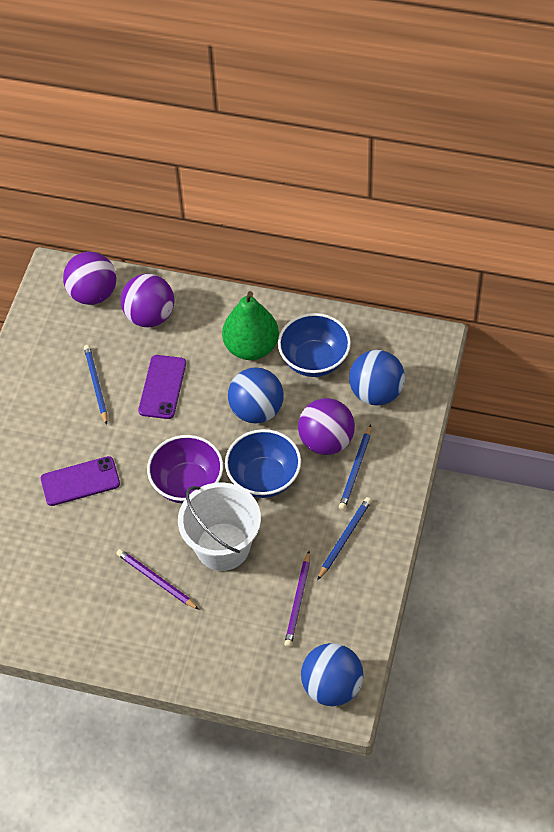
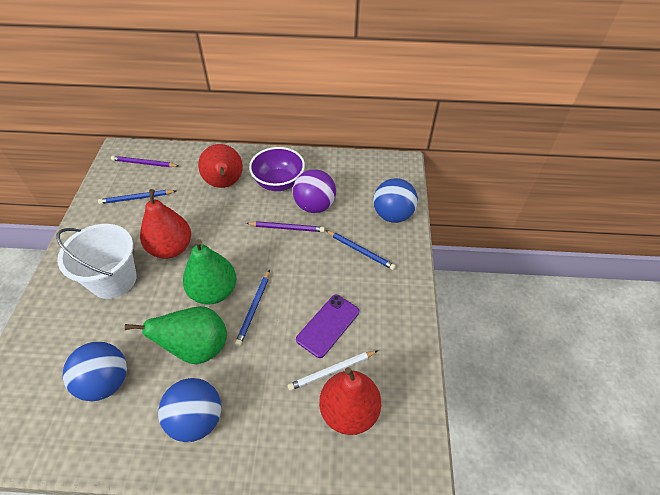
blue bowl: 2 -> 0
green pear: 1 -> 2
purple ball: 3 -> 1
purple phone: 2 -> 1
red pear: 0 -> 3
white pencil: 0 -> 1

